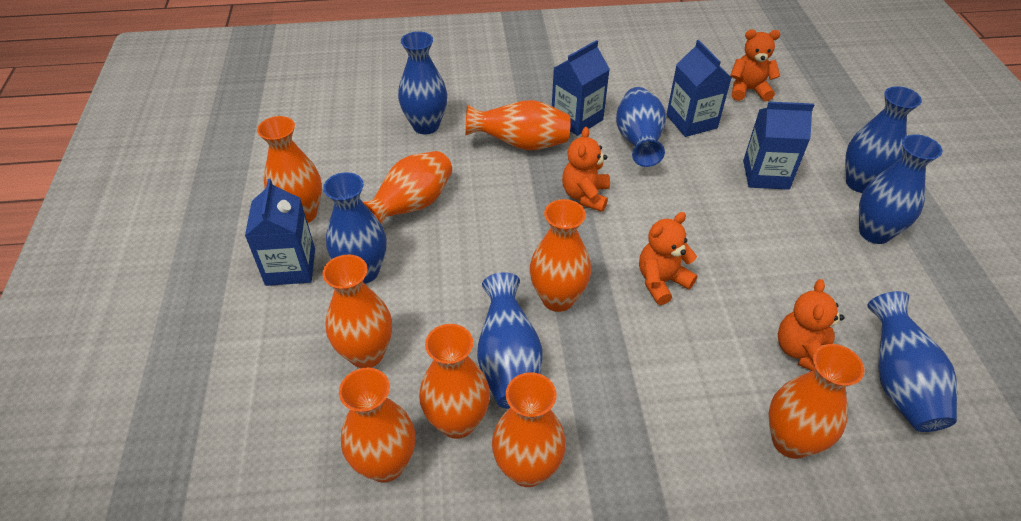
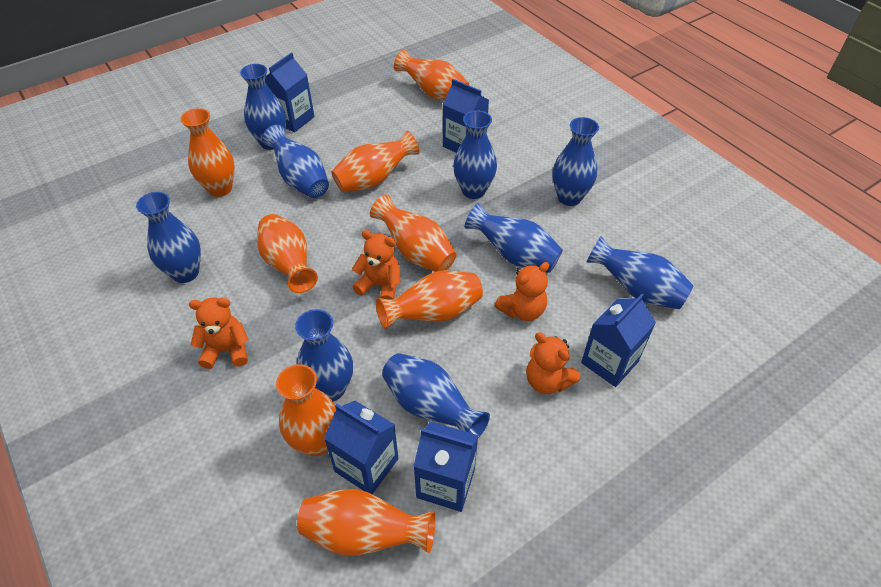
blue carton: 4 -> 5
blue vase: 7 -> 9
orange vase: 9 -> 8

